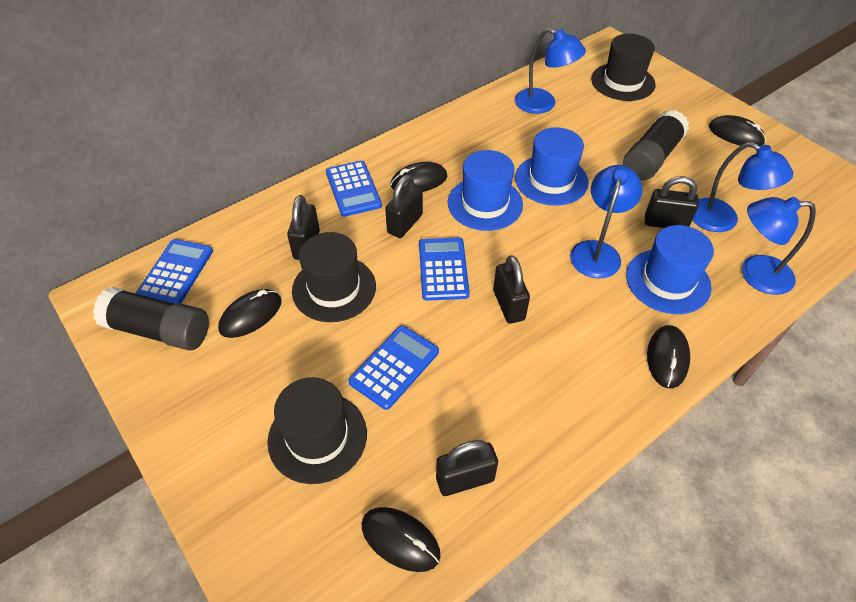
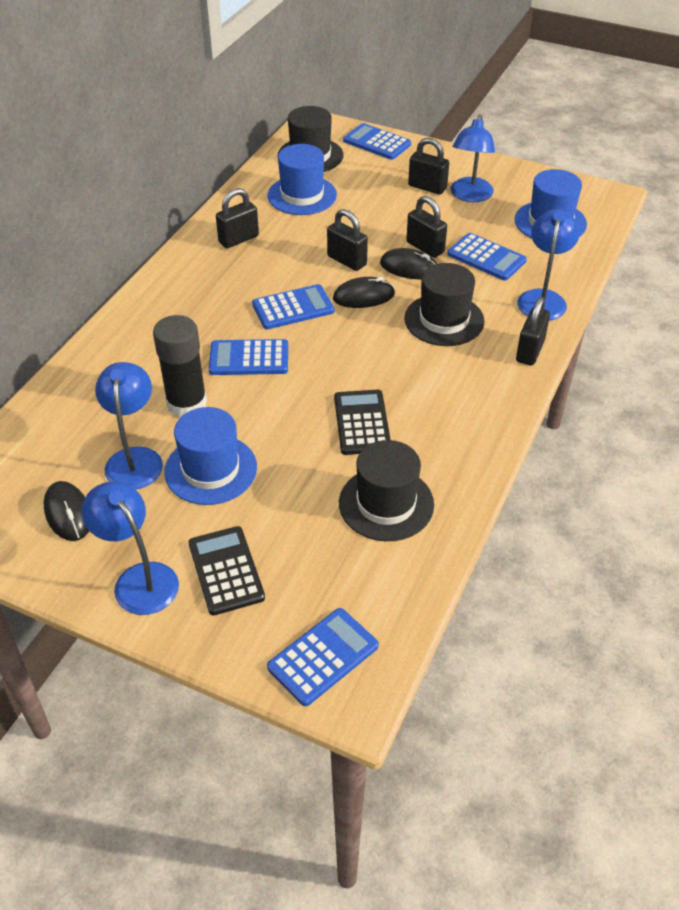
black calculator: 0 -> 2
black glue stick: 2 -> 1
black mouse: 5 -> 3
blue calculator: 4 -> 5

